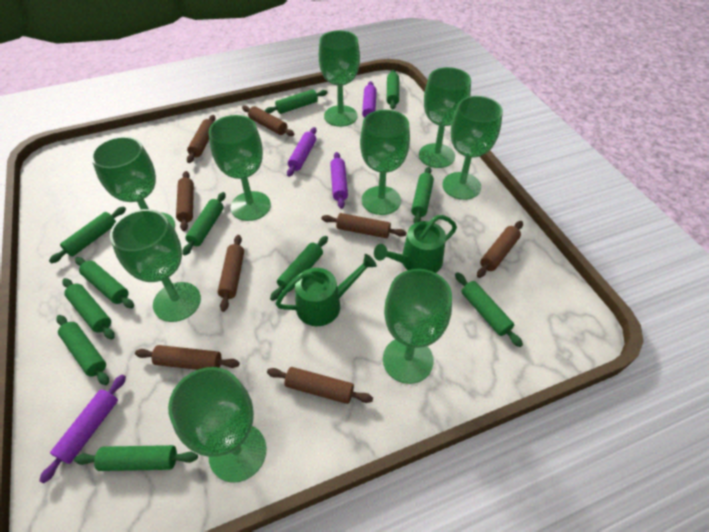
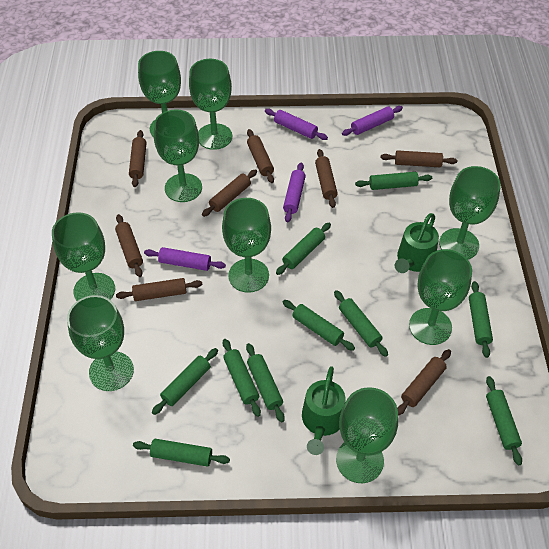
green rolling pin: 11 -> 10

